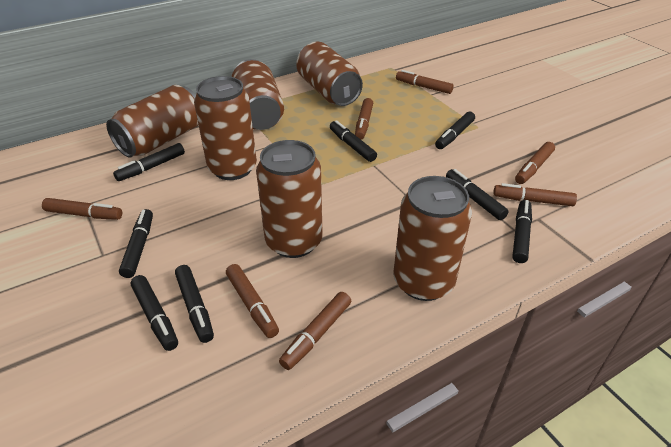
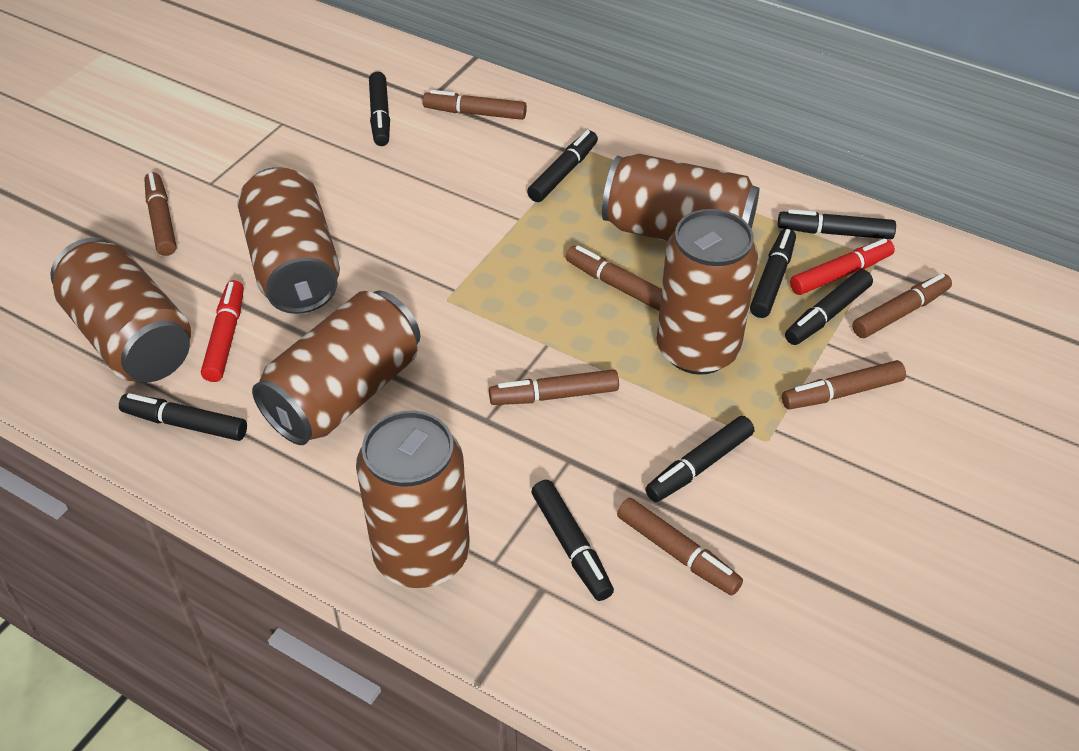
red marker: 0 -> 2

